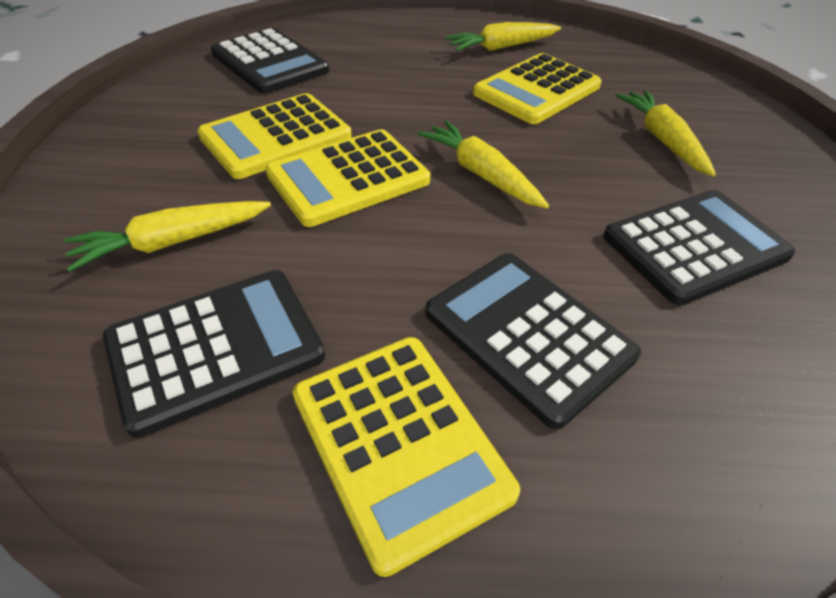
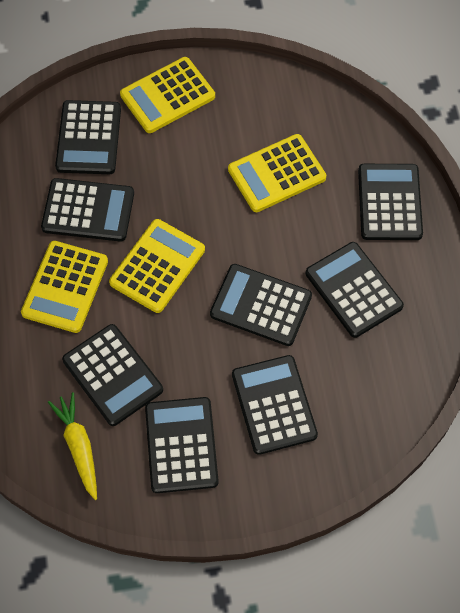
black calculator: 4 -> 8
yellow carrot: 4 -> 1

